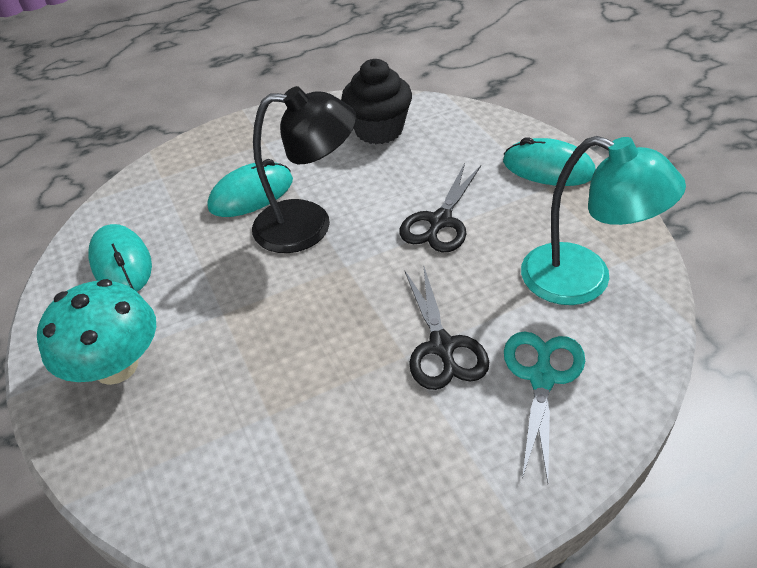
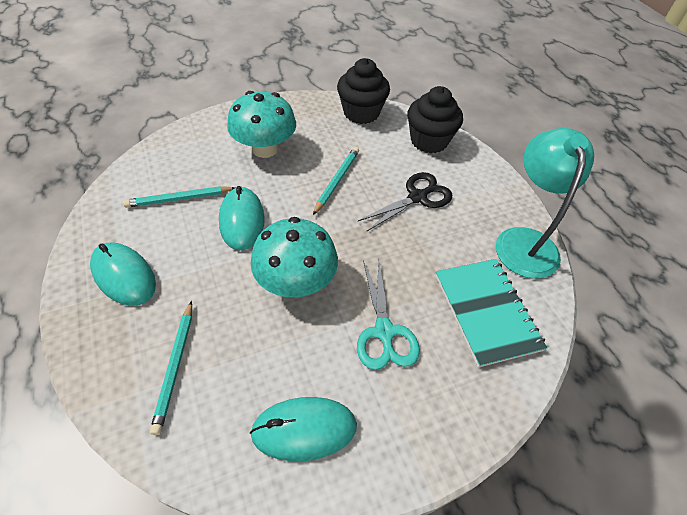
black cupcake: 1 -> 2
black lamp: 1 -> 0
black scissors: 2 -> 1
turquoise mushroom: 1 -> 2
turquoise notebook: 0 -> 1
turquoise pencil: 0 -> 3

